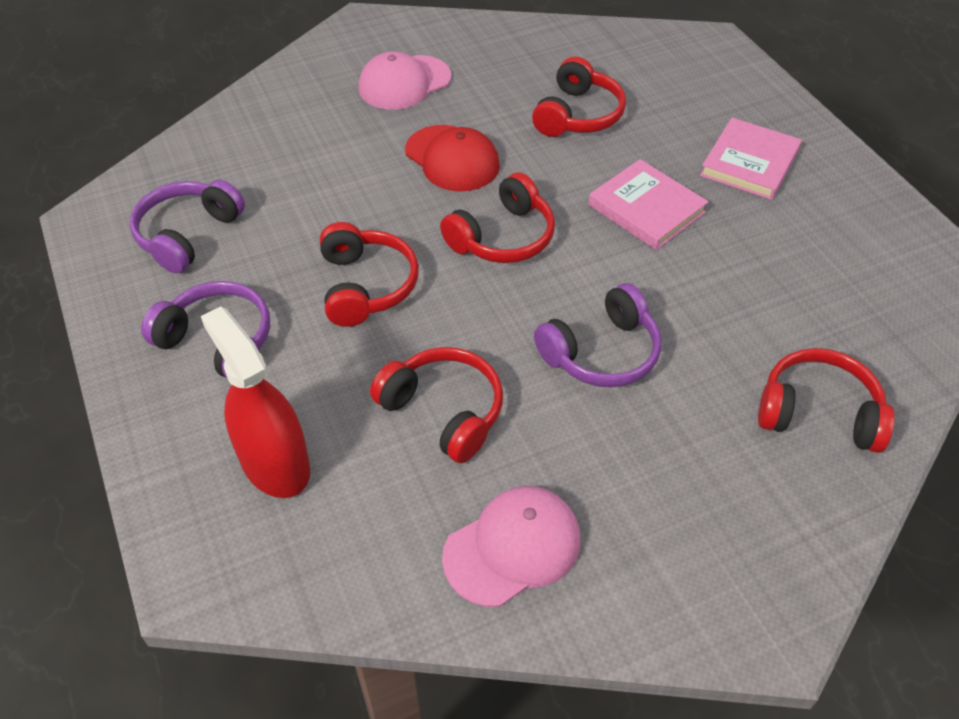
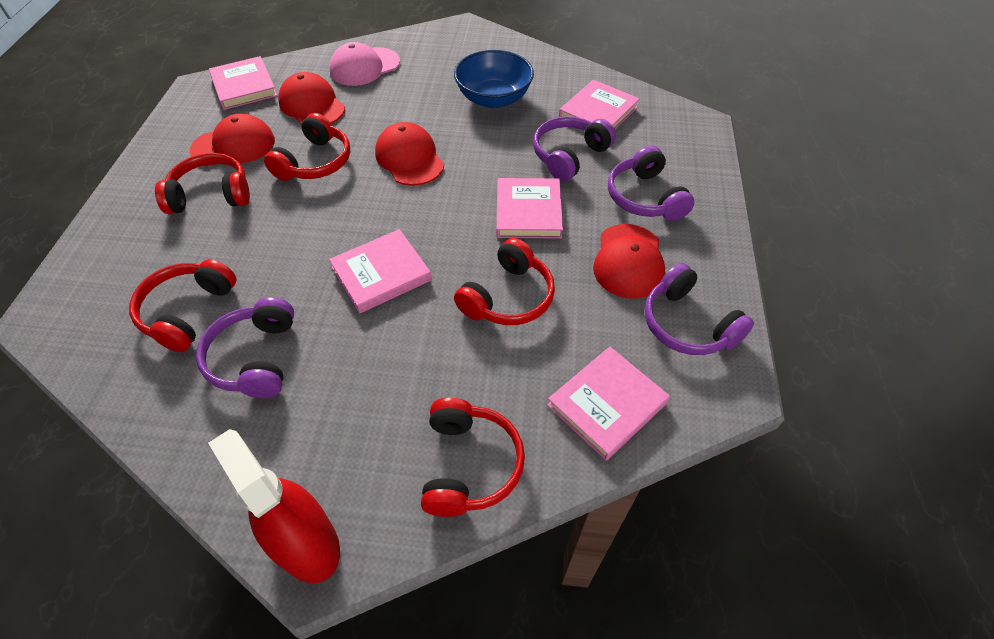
blue bowl: 0 -> 1
pink book: 2 -> 5
pink cap: 2 -> 1
purple headphones: 3 -> 4
red cap: 1 -> 4

